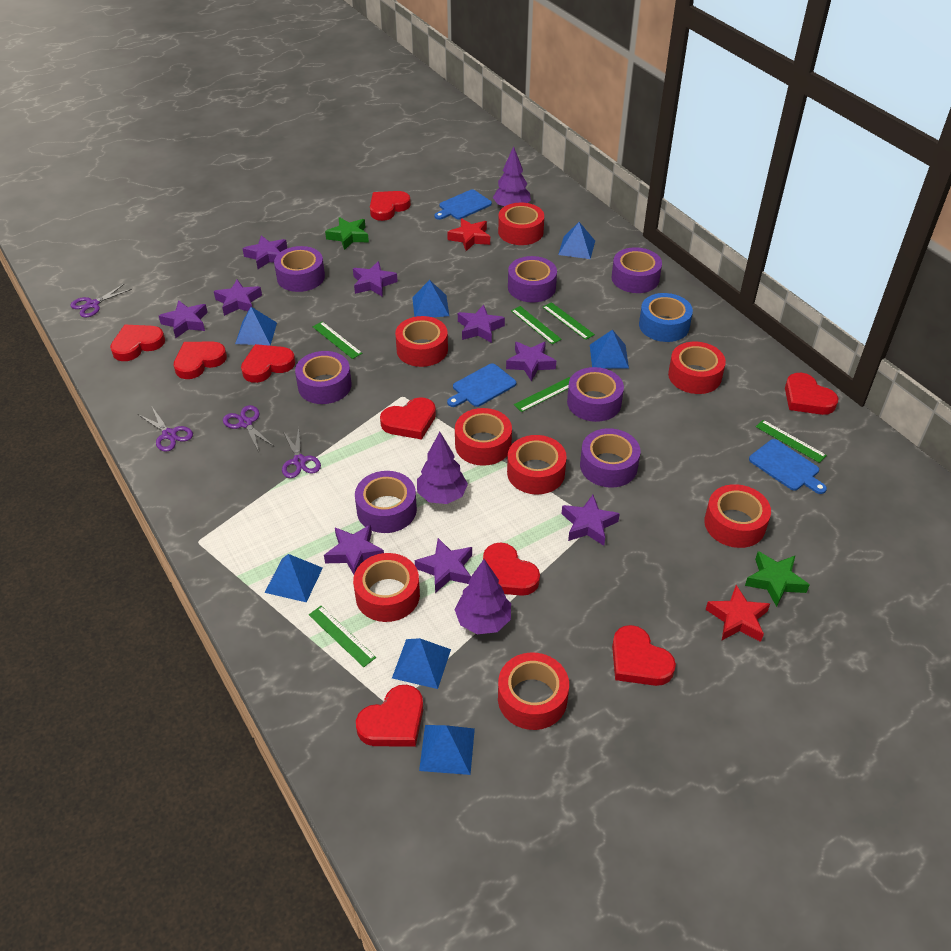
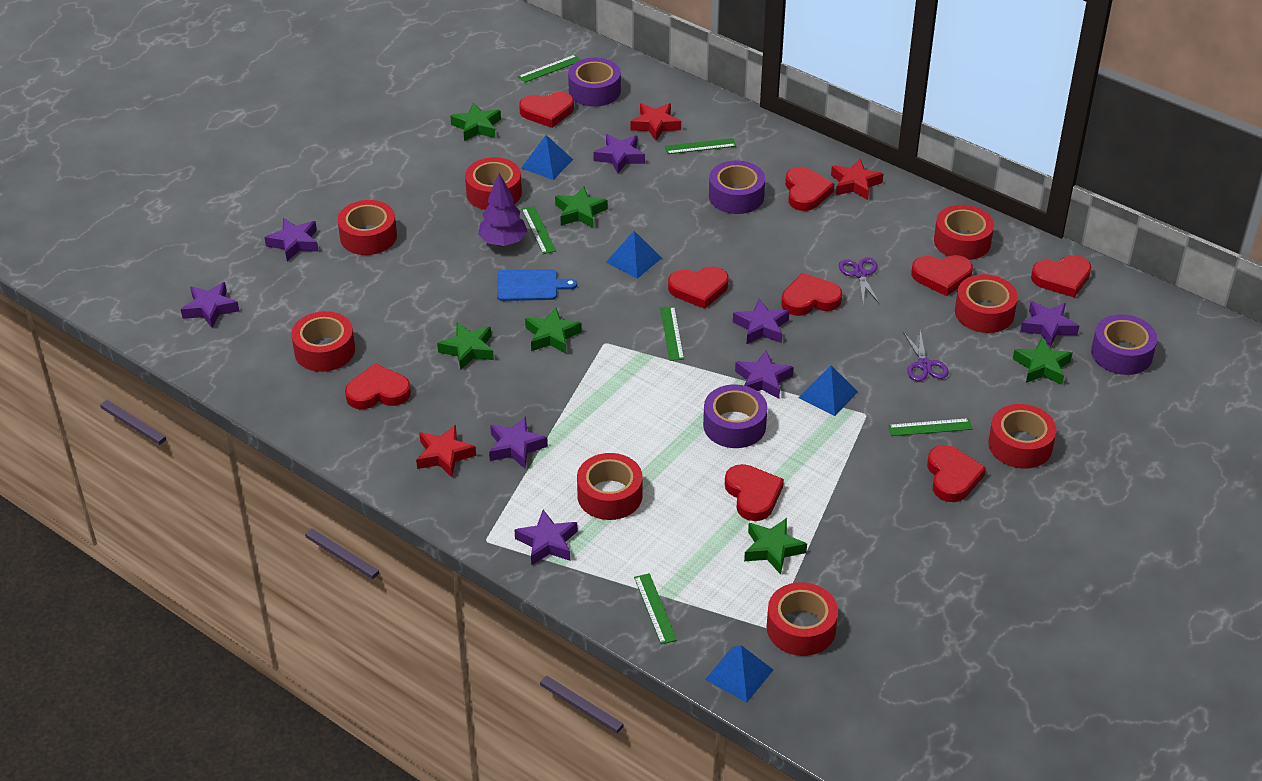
blue cutting board: 3 -> 1
blue pyramid: 7 -> 4
blue tape: 1 -> 0
green star: 2 -> 6
purple scissors: 4 -> 2
purple star: 9 -> 8
purple tape: 7 -> 4
purple tree: 3 -> 1
red star: 2 -> 3

